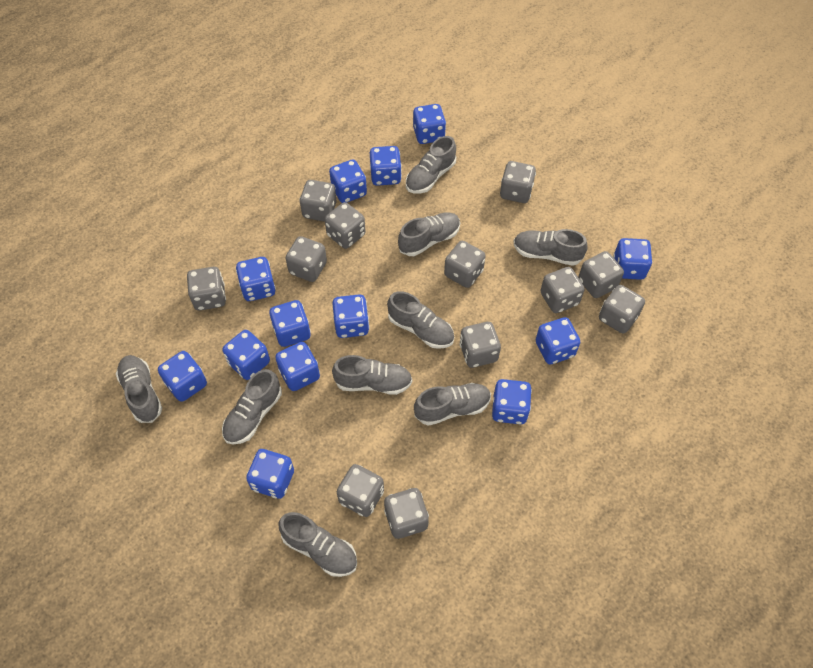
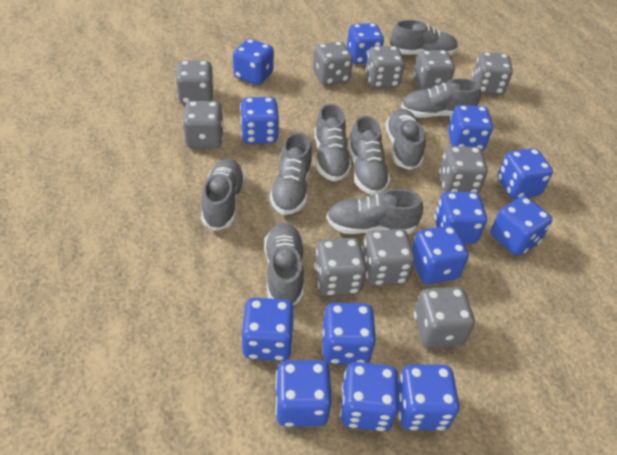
grey dice: 12 -> 10

